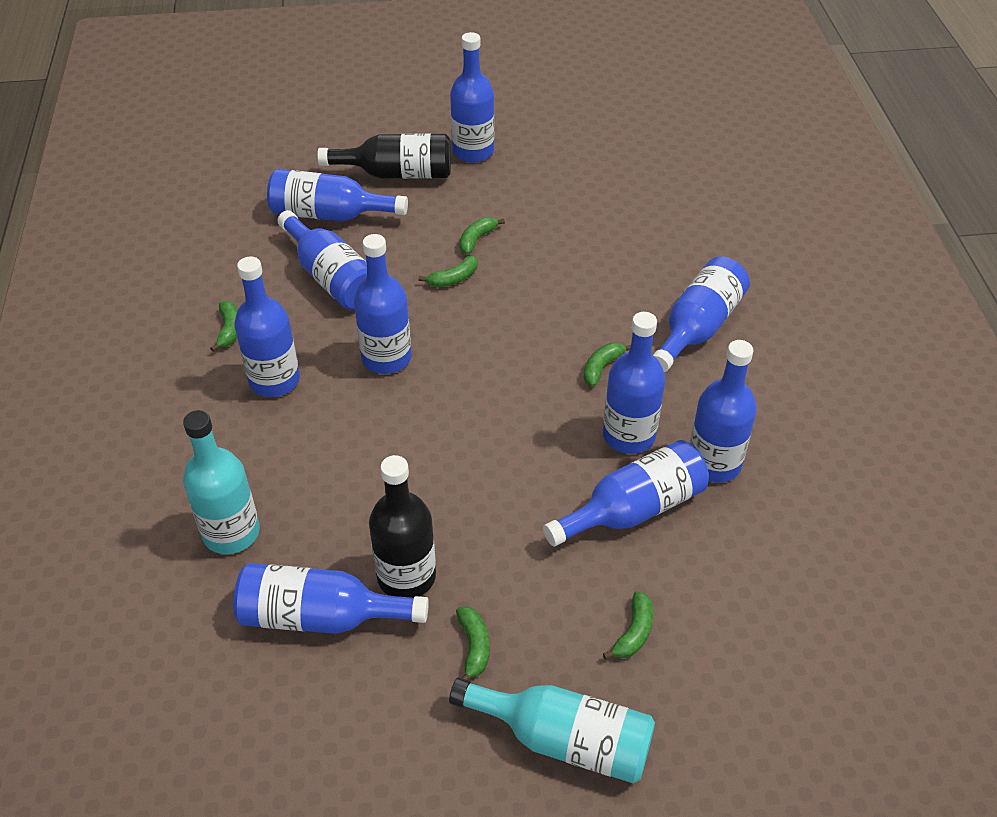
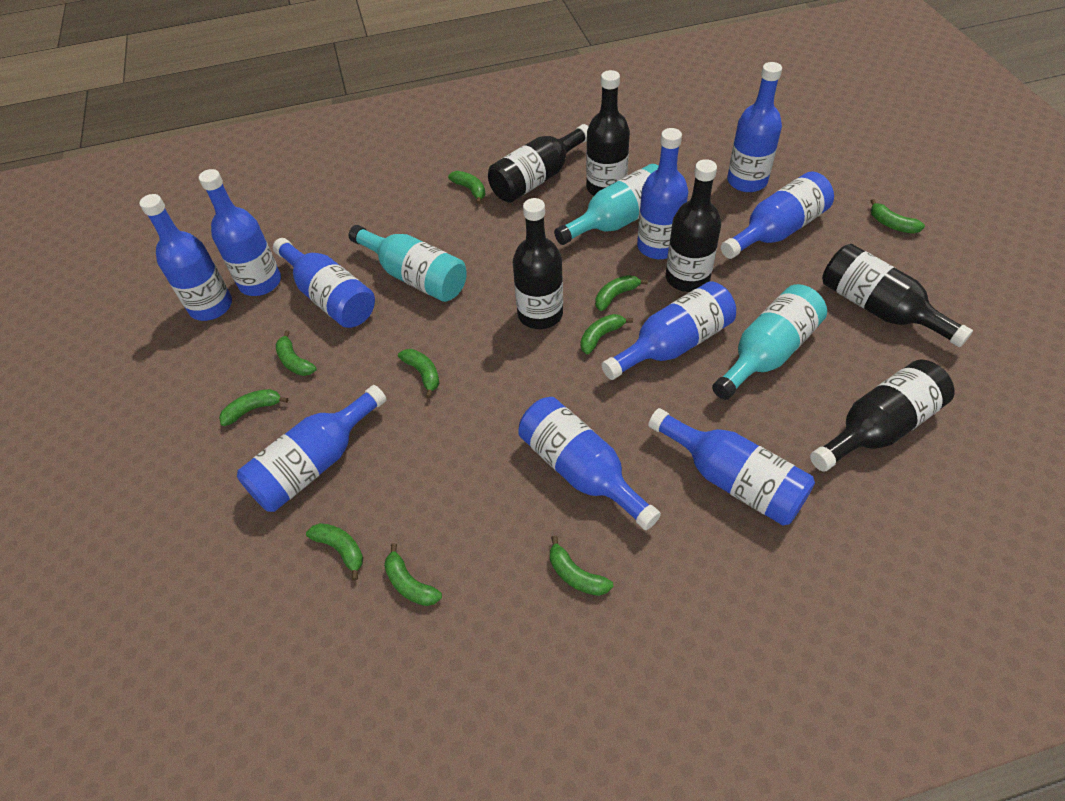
black bottle: 2 -> 6
green banana: 6 -> 10
turquoise bottle: 2 -> 3

